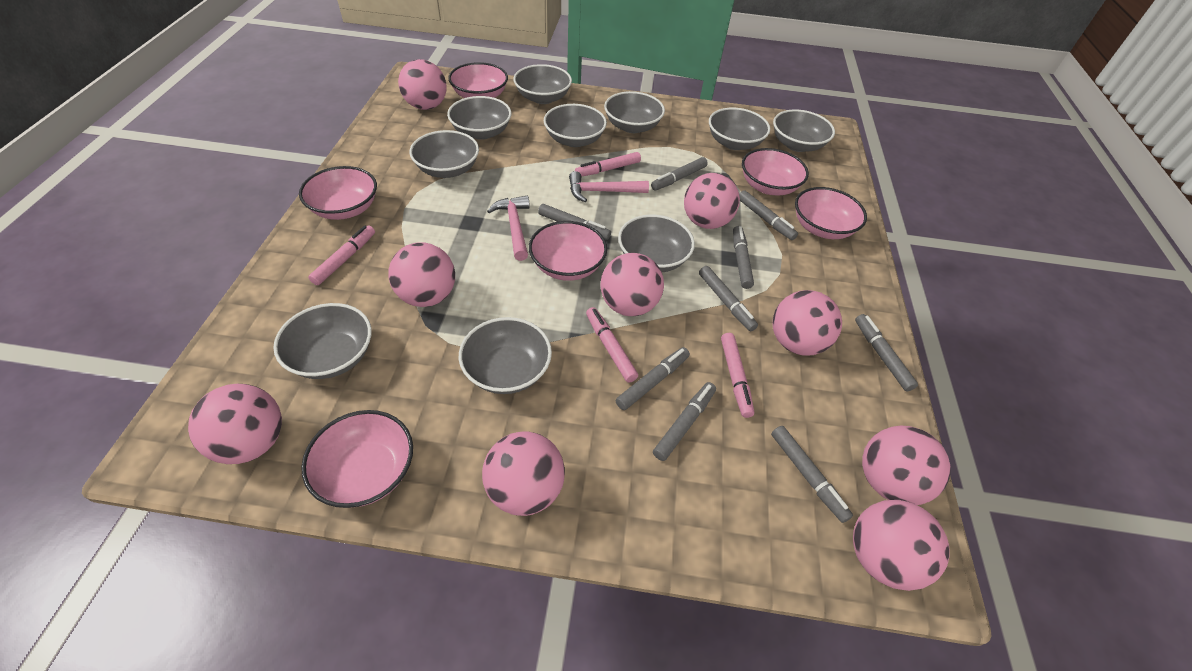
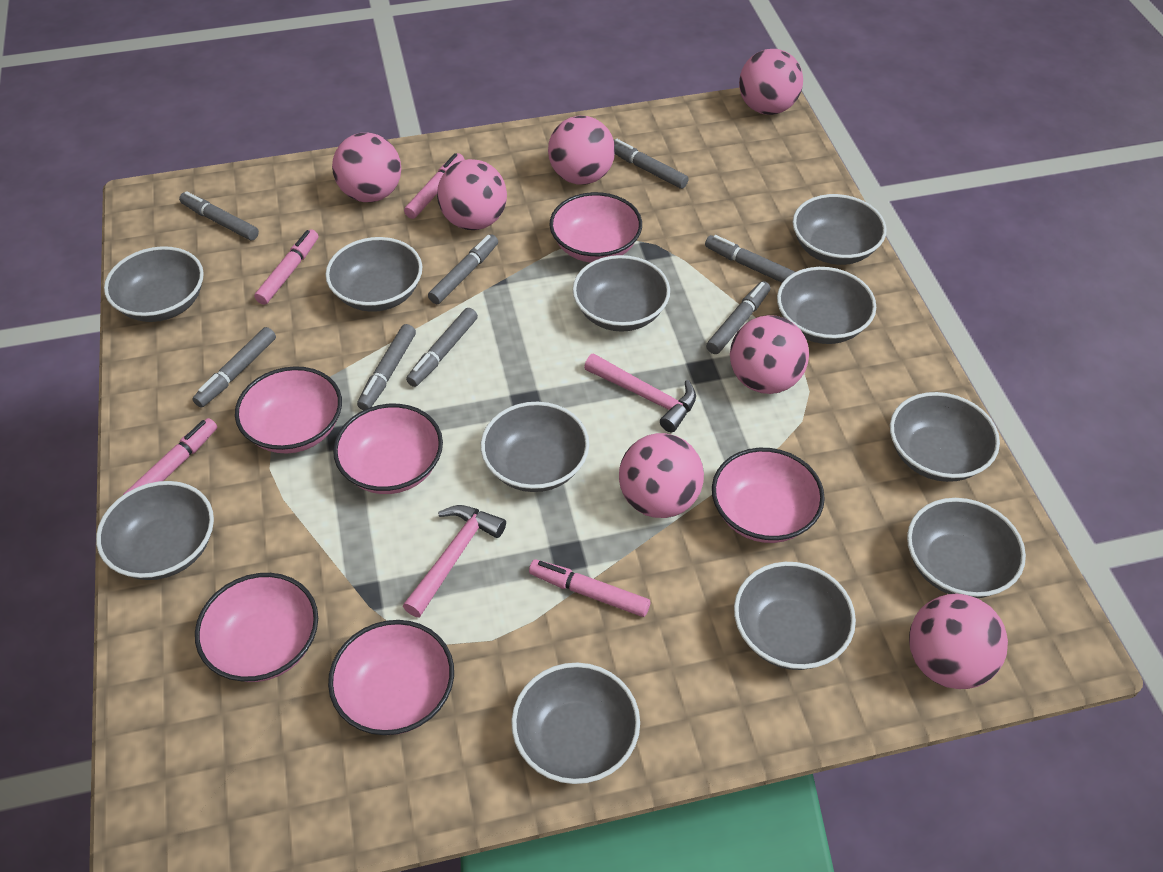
grey bowl: 10 -> 11
grey marker: 9 -> 8
pink ball: 9 -> 7

